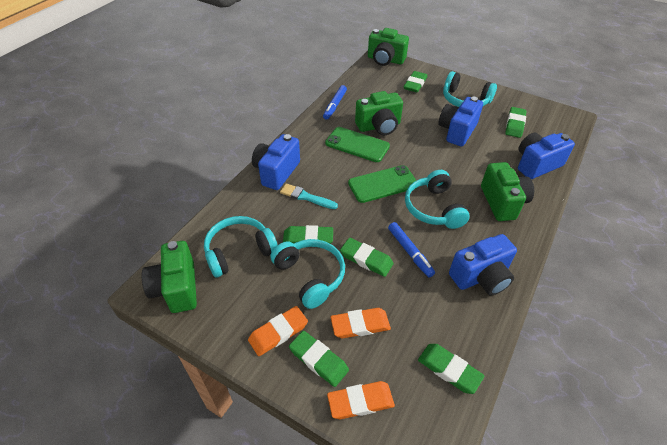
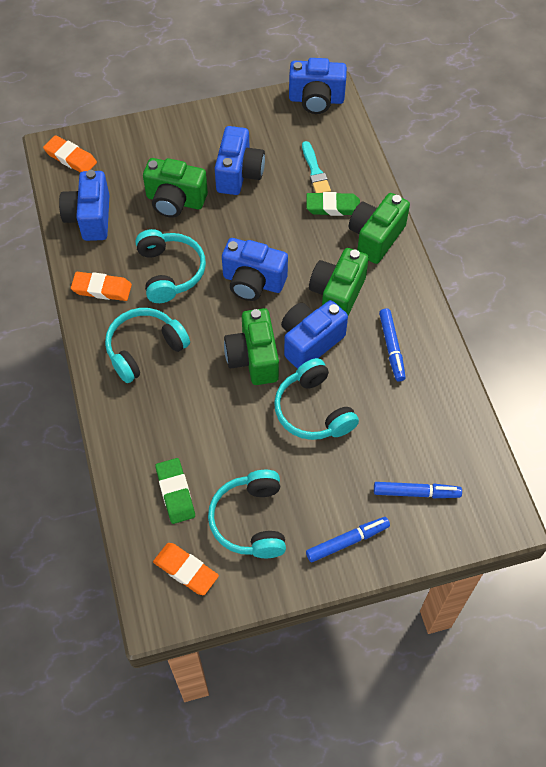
blue camera: 4 -> 5
blue marker: 2 -> 3
green eraser: 6 -> 2
green phone: 2 -> 0

